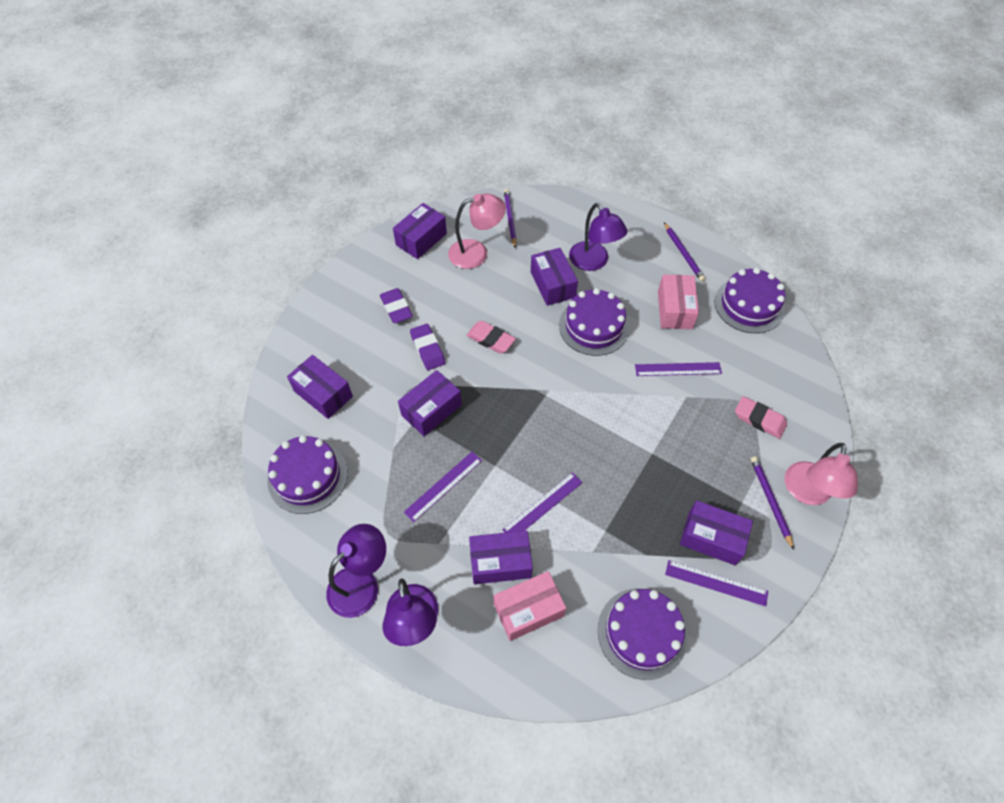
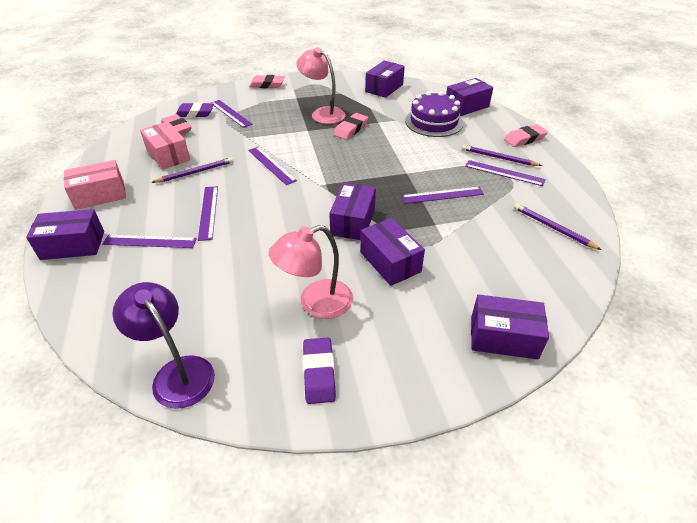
pink eraser: 2 -> 4
purple cake: 4 -> 1
purple lamp: 3 -> 1
purple ruler: 4 -> 6

